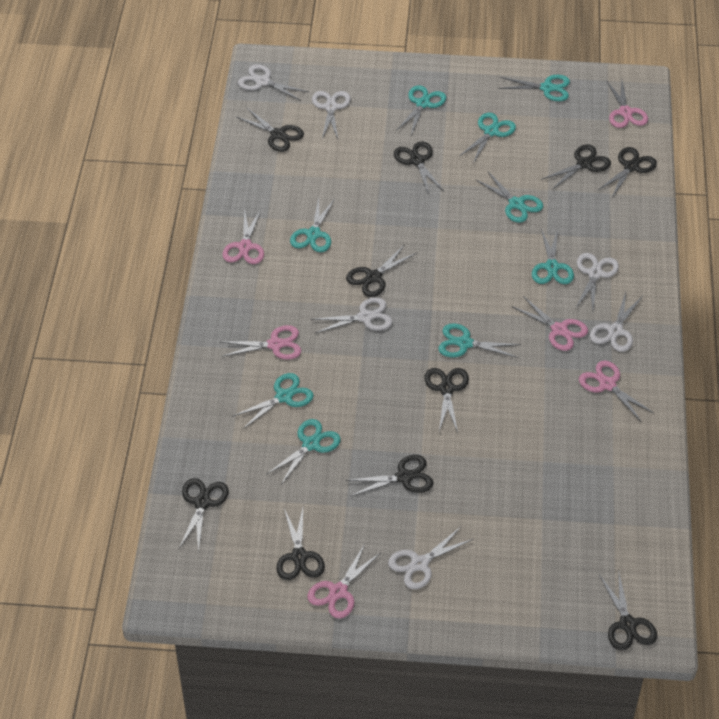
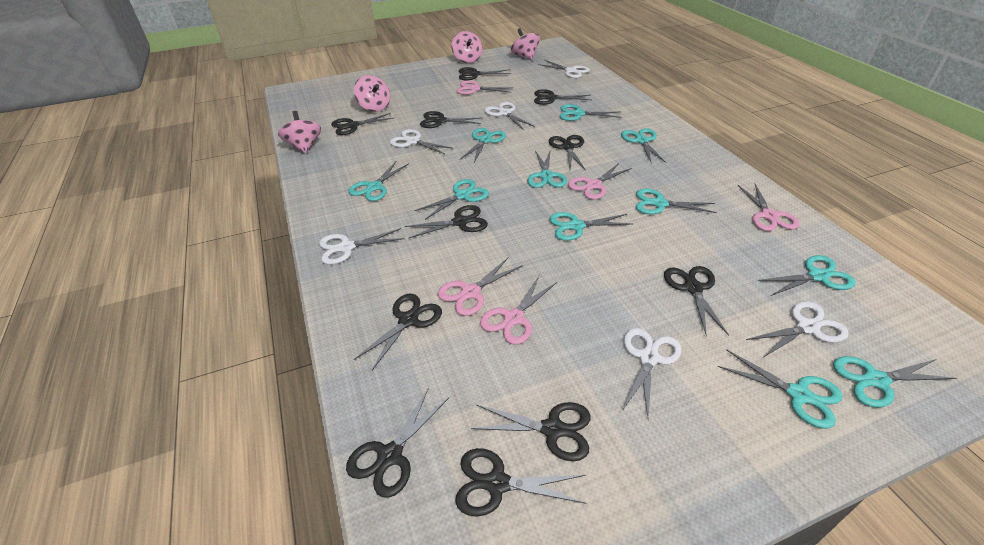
black scissors: 10 -> 11
pink scissors: 6 -> 5
pink spinning top: 0 -> 4
turquoise scissors: 9 -> 11

